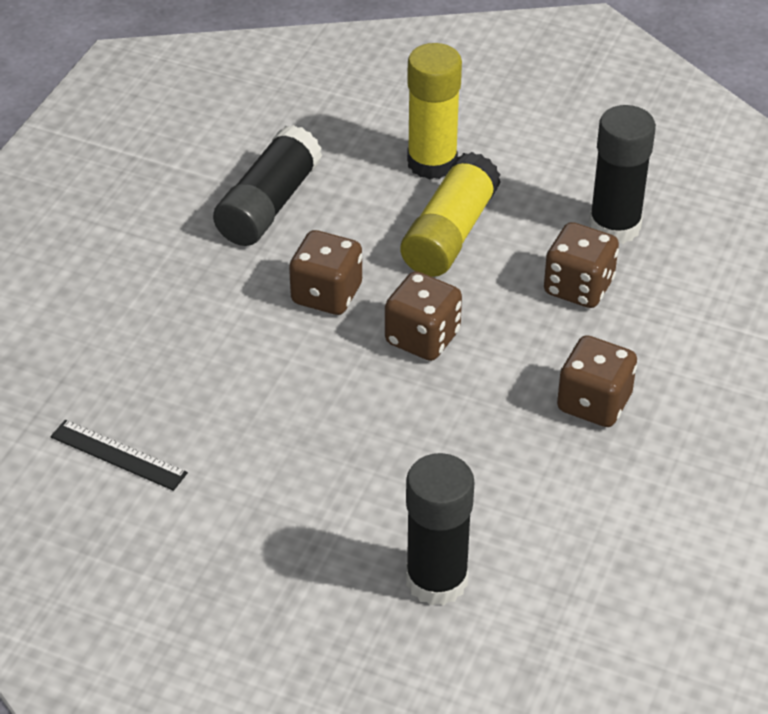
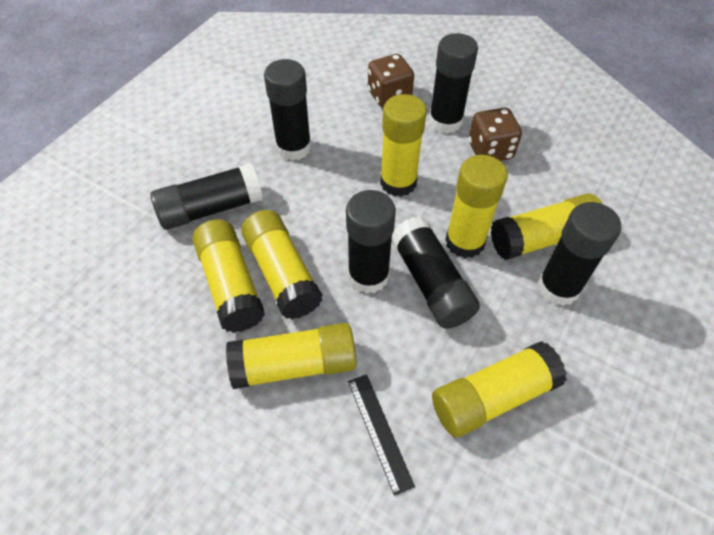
black glue stick: 3 -> 6
brown dice: 4 -> 2
yellow glue stick: 2 -> 7

